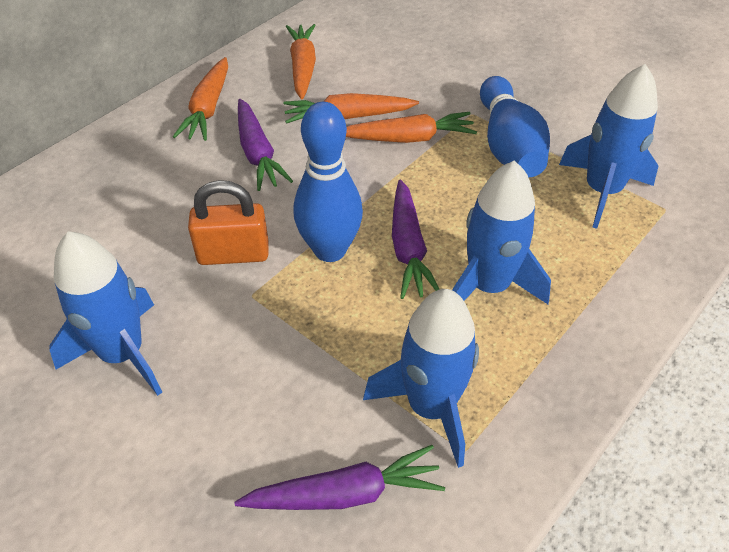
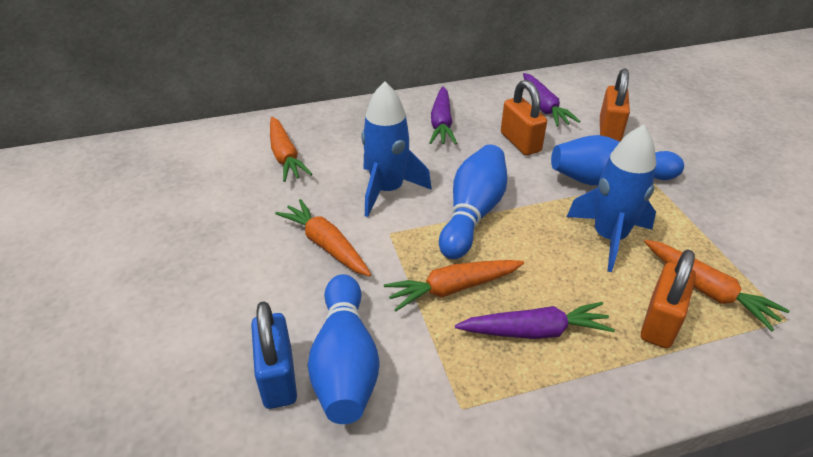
blue bowling pin: 2 -> 3
blue padlock: 0 -> 1
blue rocket: 4 -> 2
orange padlock: 1 -> 3

